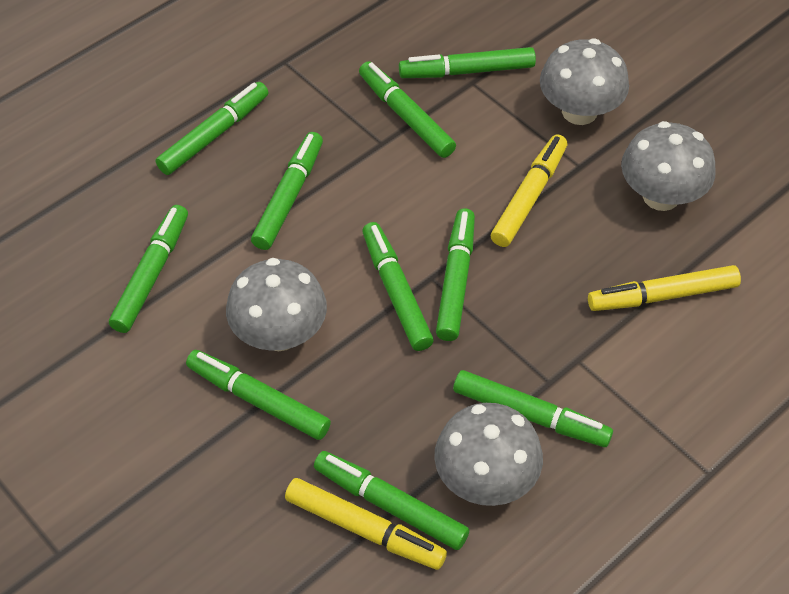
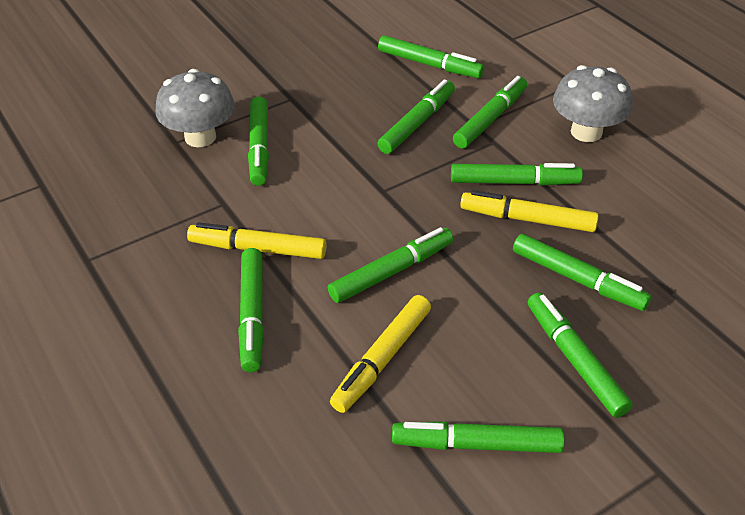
grey mushroom: 4 -> 2

